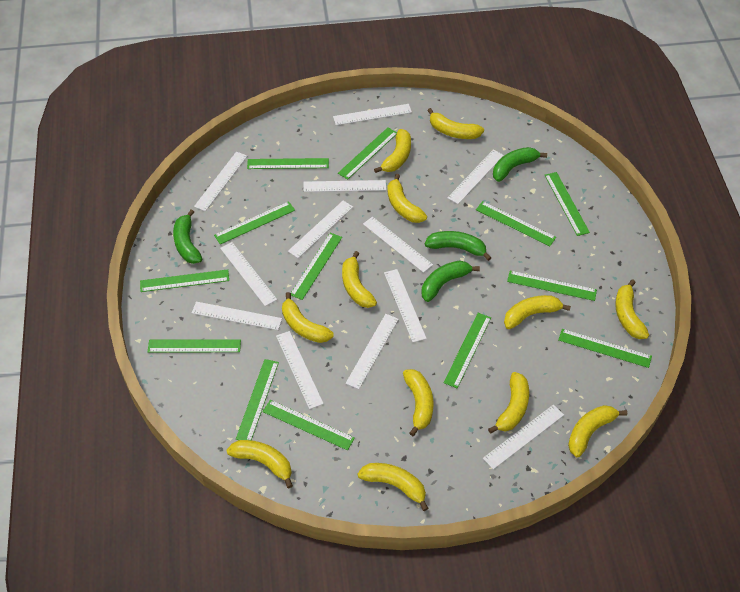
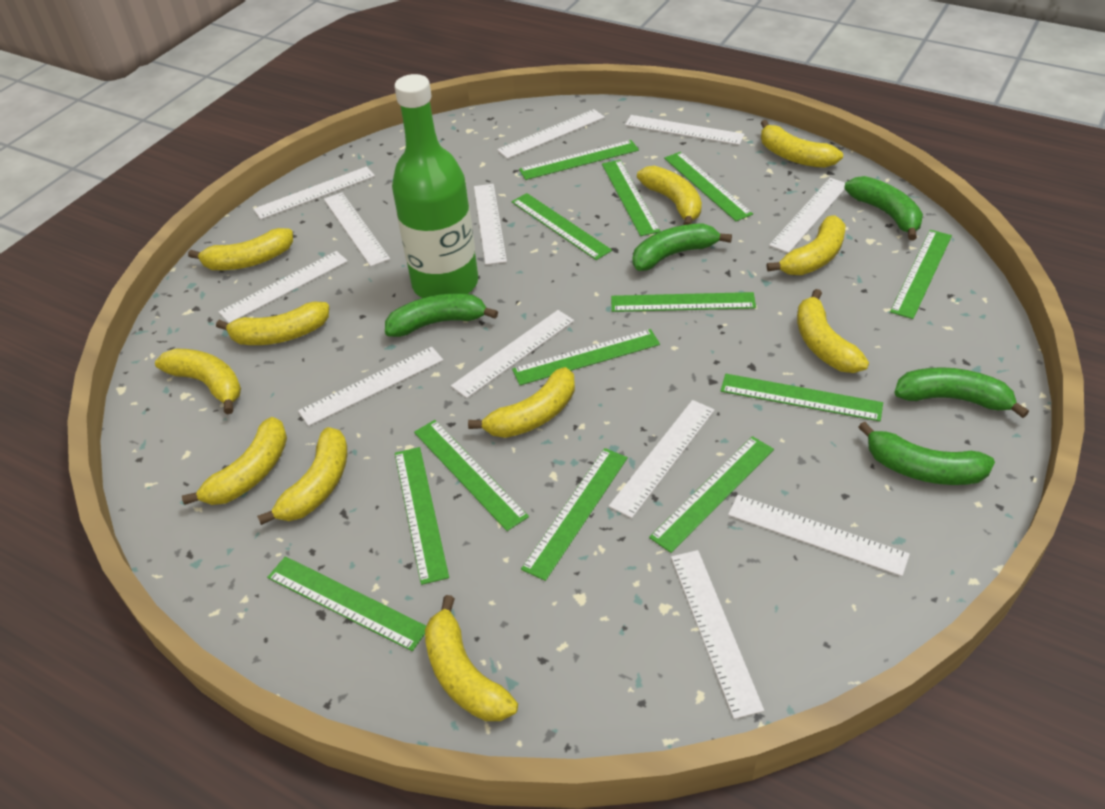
green banana: 4 -> 5
green bottle: 0 -> 1
yellow banana: 12 -> 11

